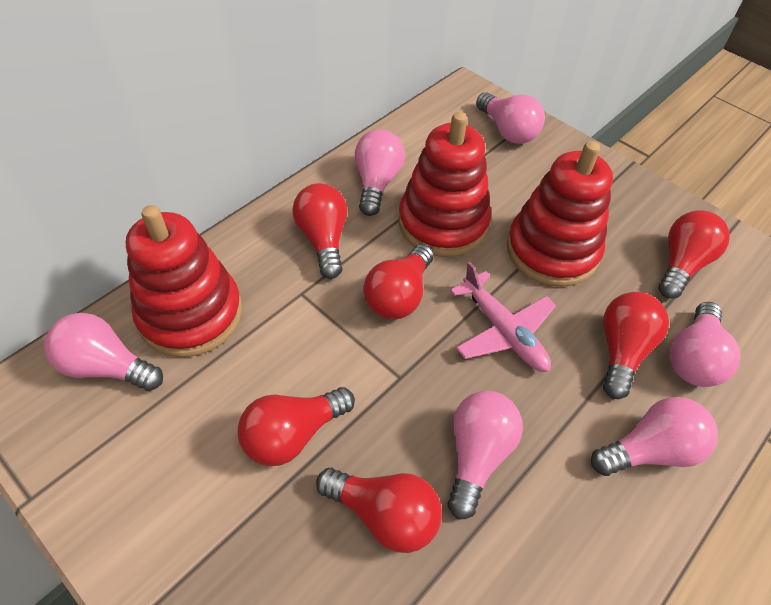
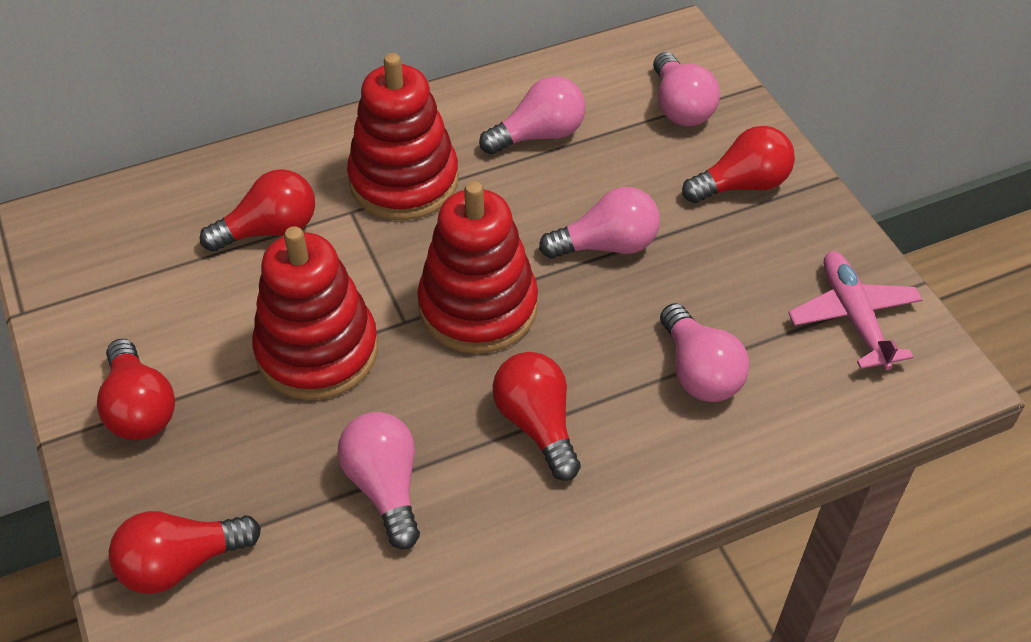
pink light bulb: 6 -> 5
red light bulb: 6 -> 5

